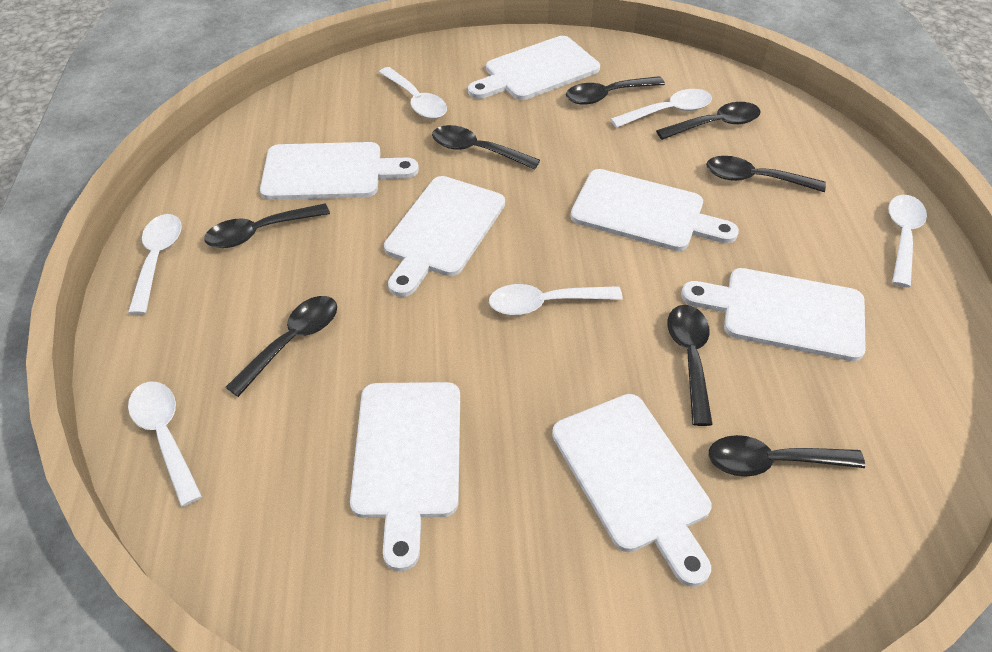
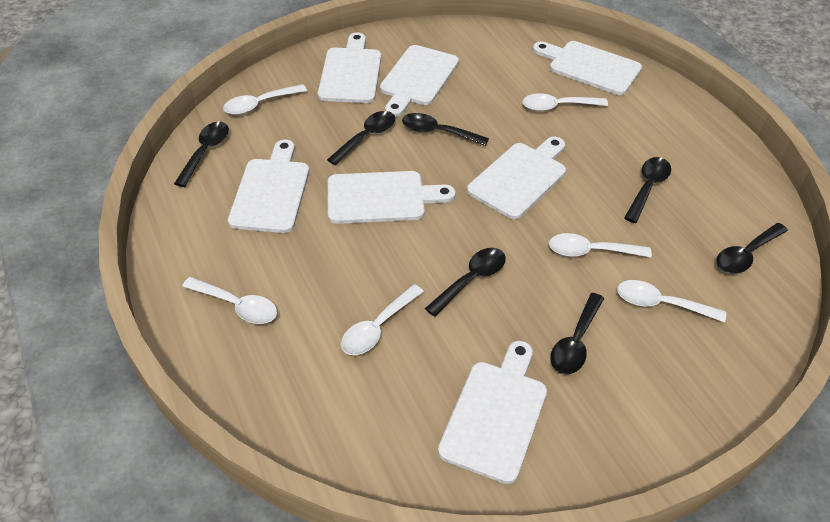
black spoon: 8 -> 7

